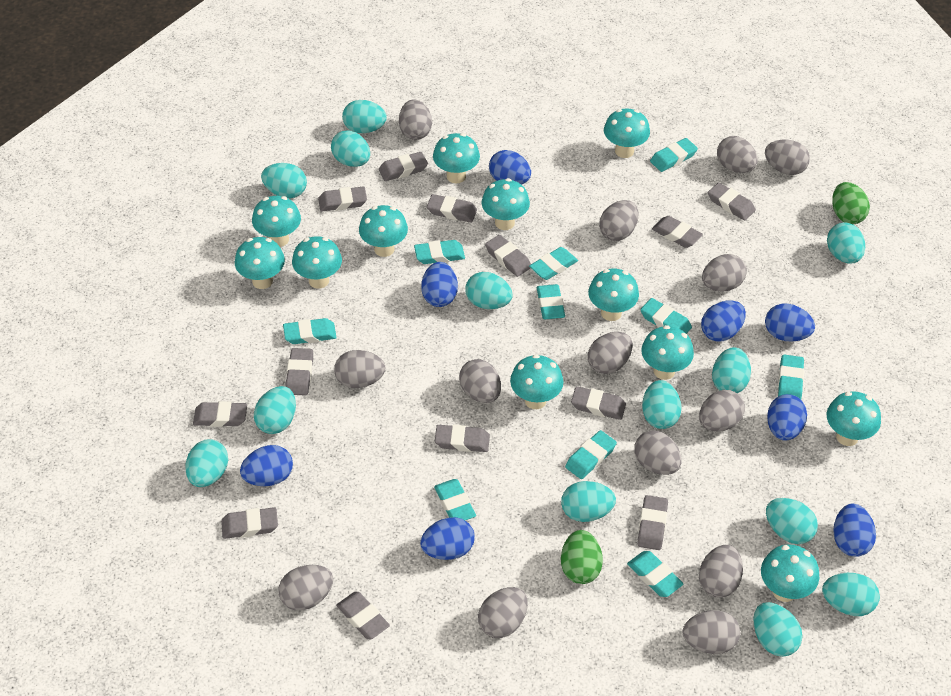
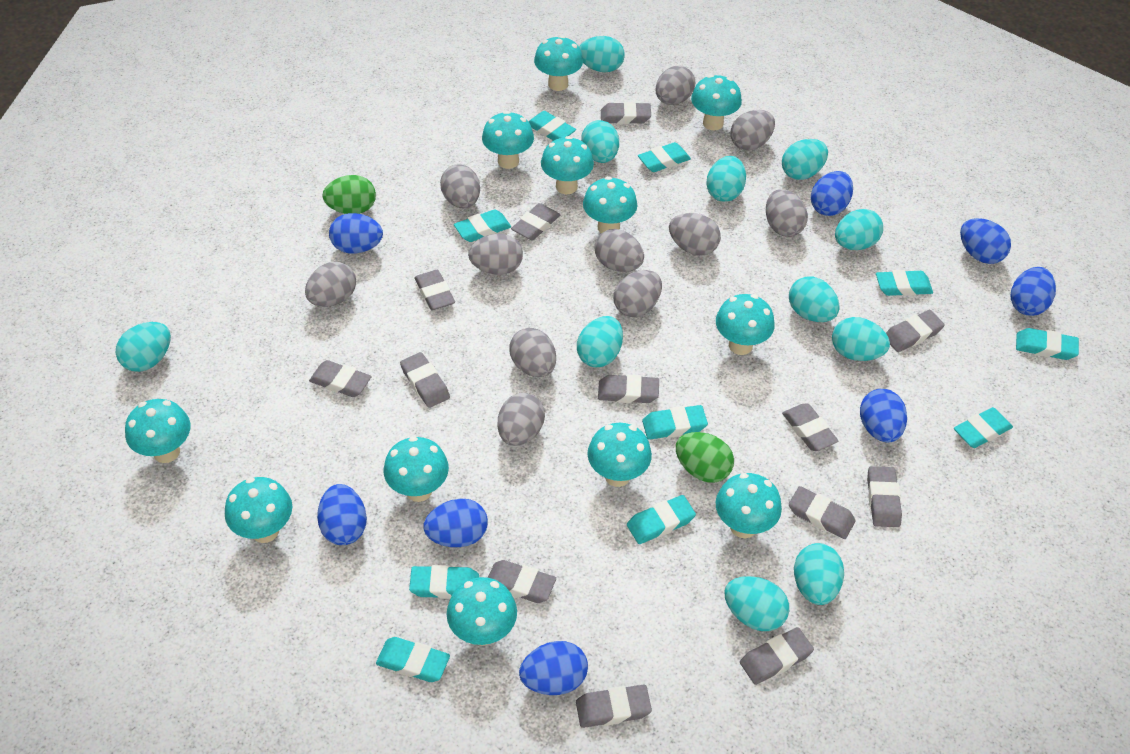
grey egg: 14 -> 11
turquoise egg: 13 -> 11

